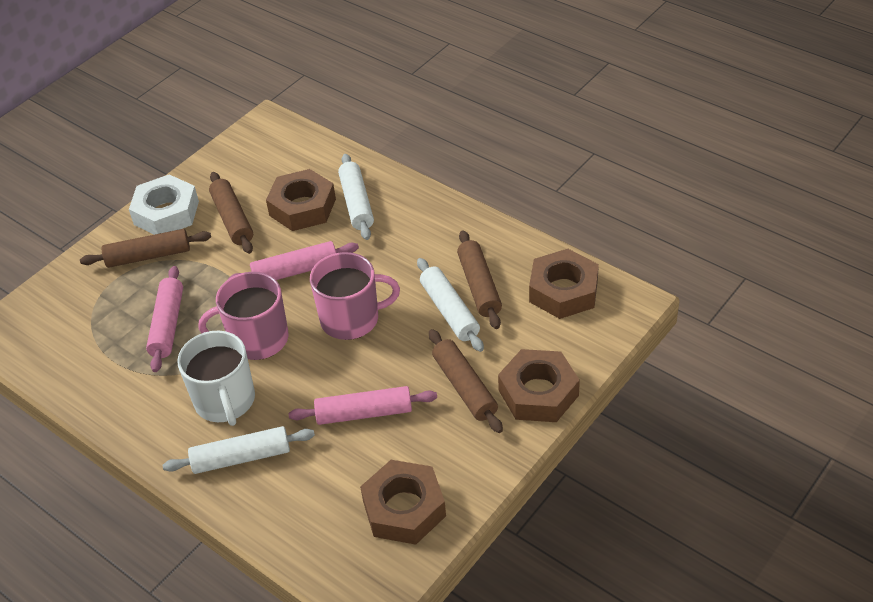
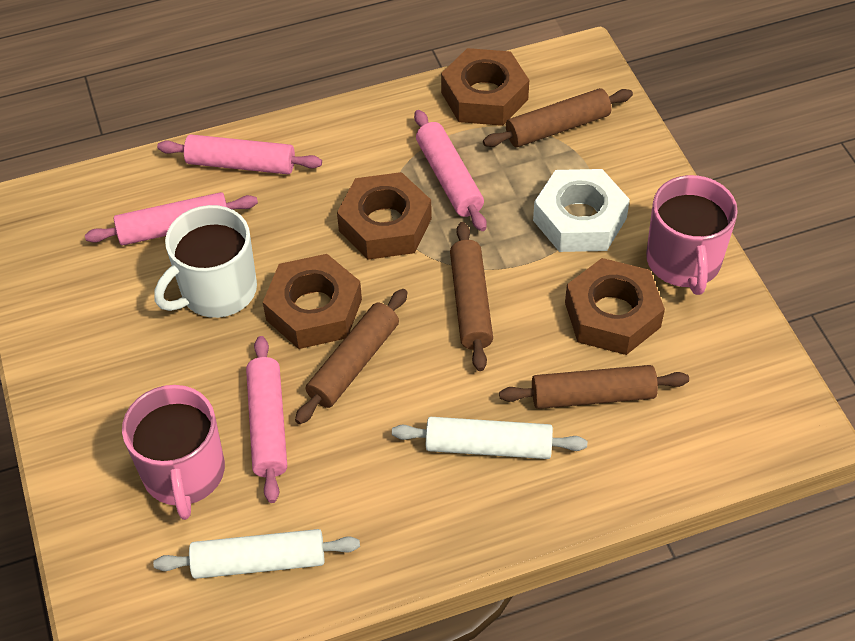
pink rolling pin: 3 -> 4
white rolling pin: 3 -> 2

